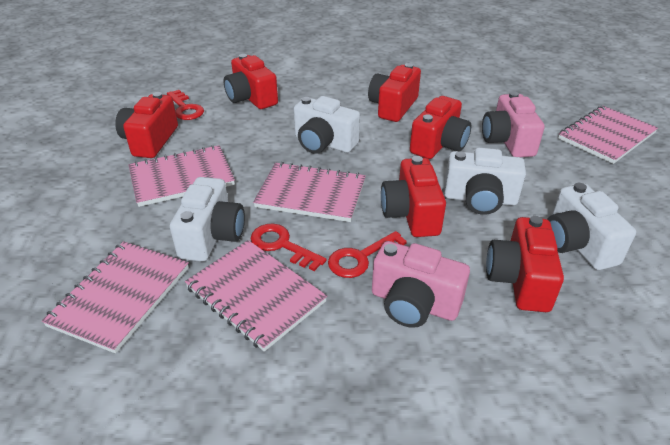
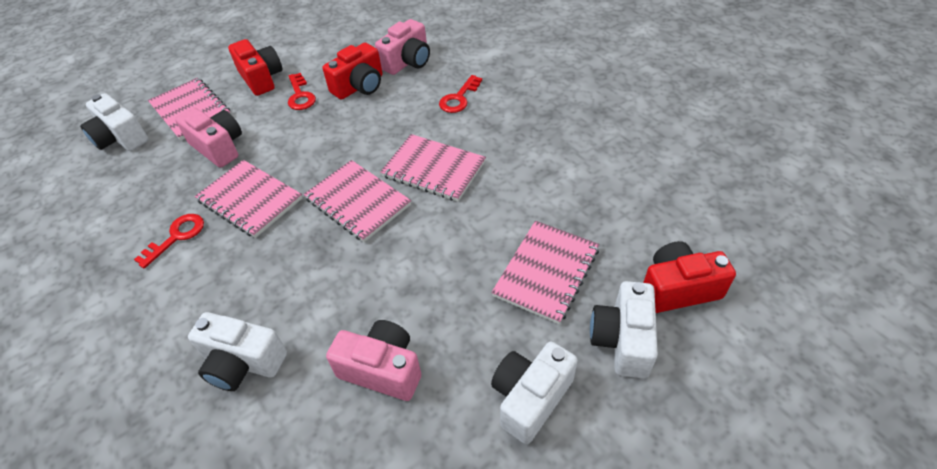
pink camera: 2 -> 3
red camera: 6 -> 3

